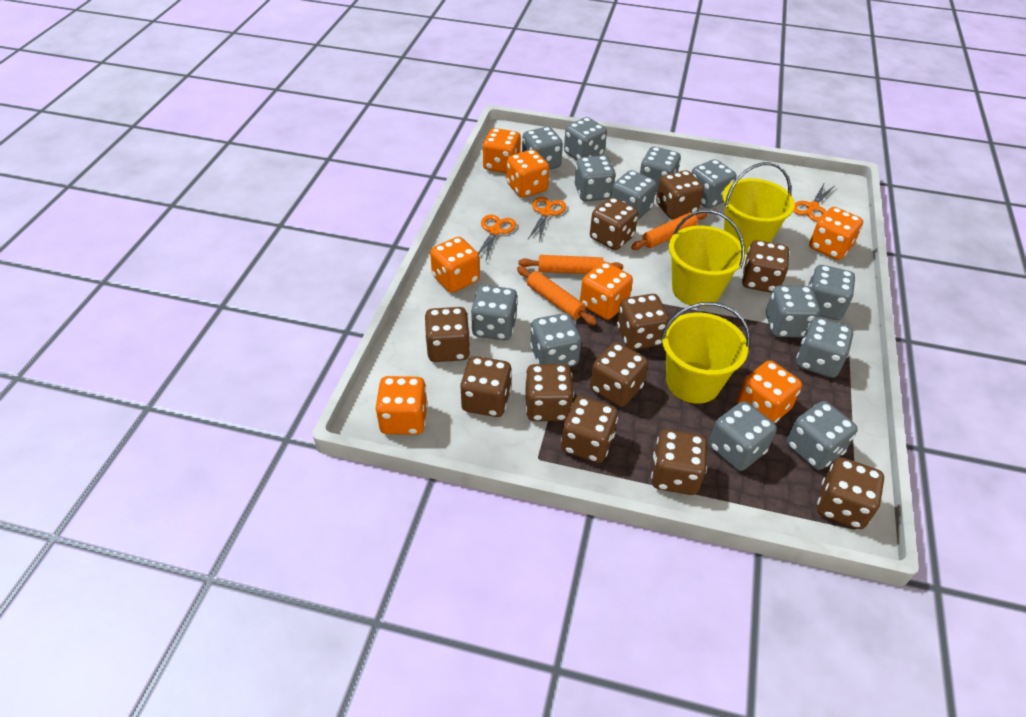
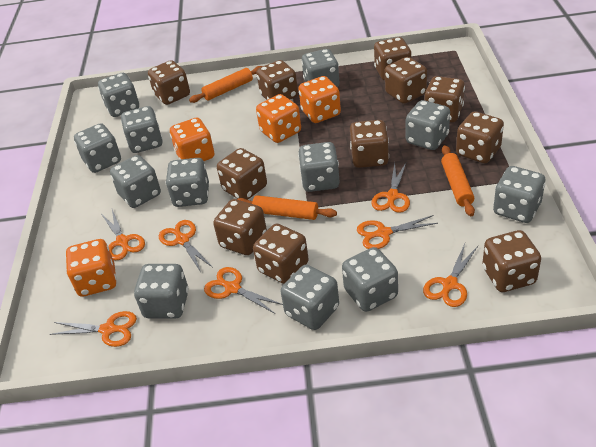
grey dice: 13 -> 12
orange dice: 7 -> 4
orange scissors: 3 -> 7
yellow bucket: 3 -> 0

